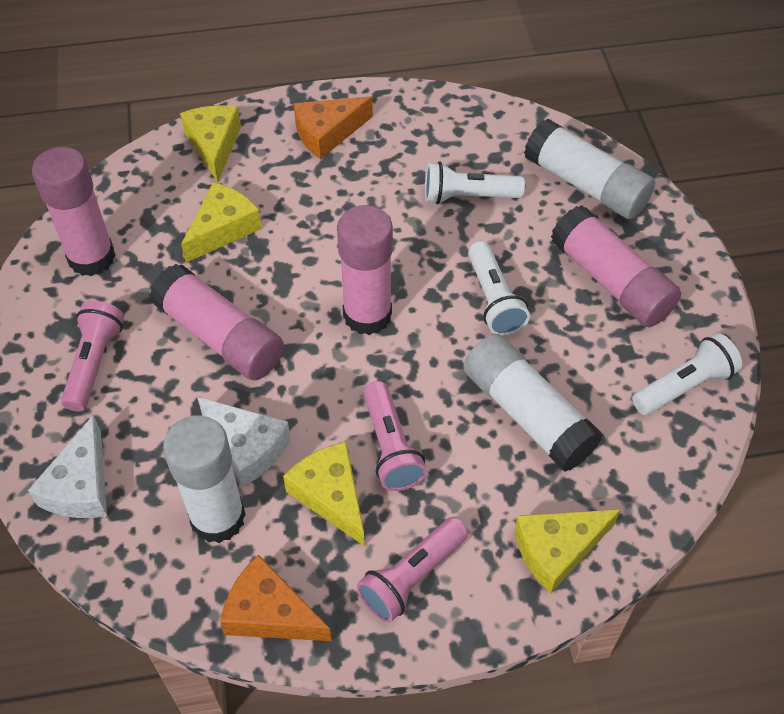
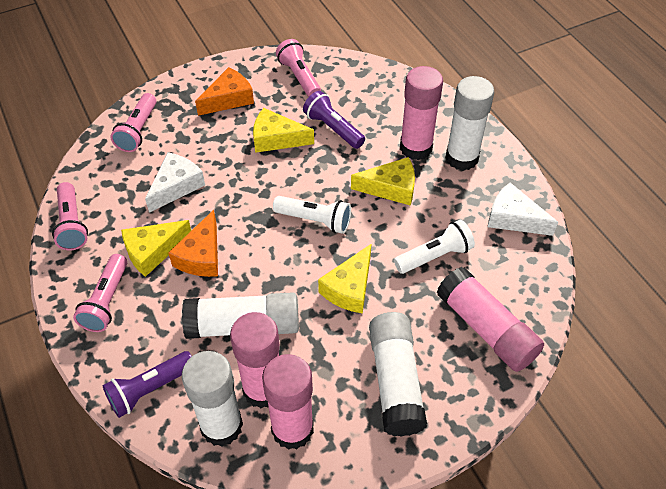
pink flashlight: 3 -> 4
purple flashlight: 0 -> 2
white flashlight: 3 -> 2
white glue stick: 3 -> 4

